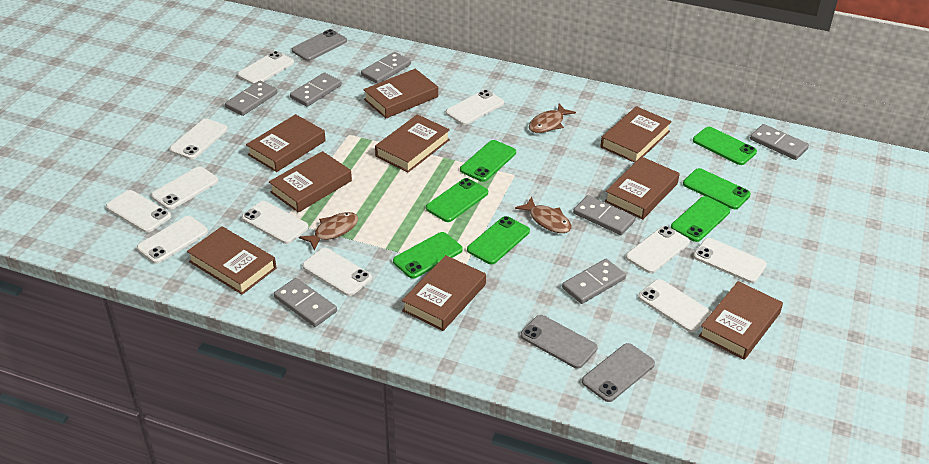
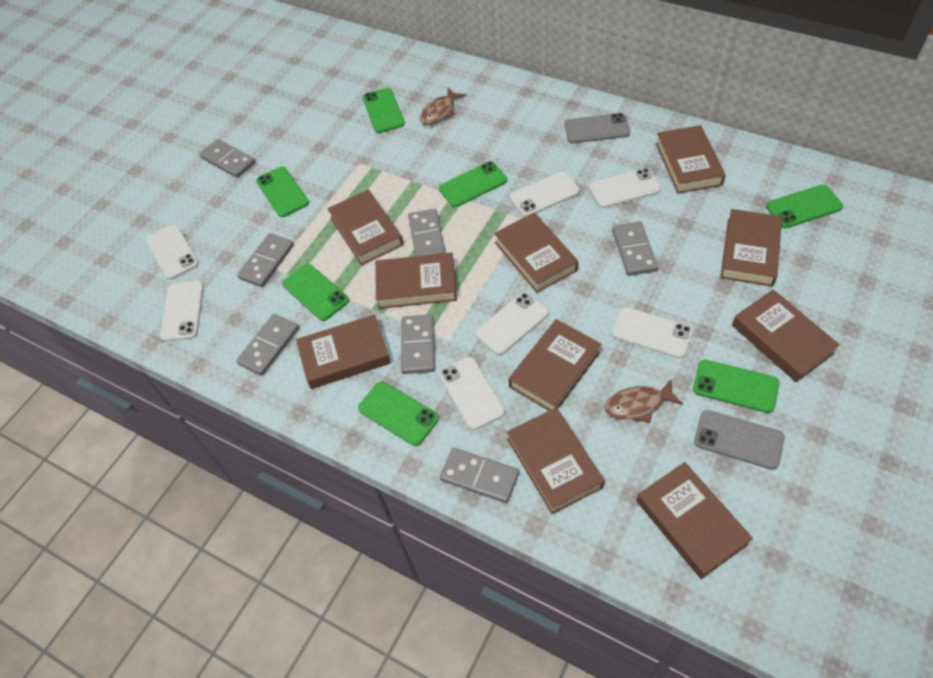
brown book: 9 -> 10
brown fish: 3 -> 2
grey phone: 3 -> 2
white phone: 11 -> 7

